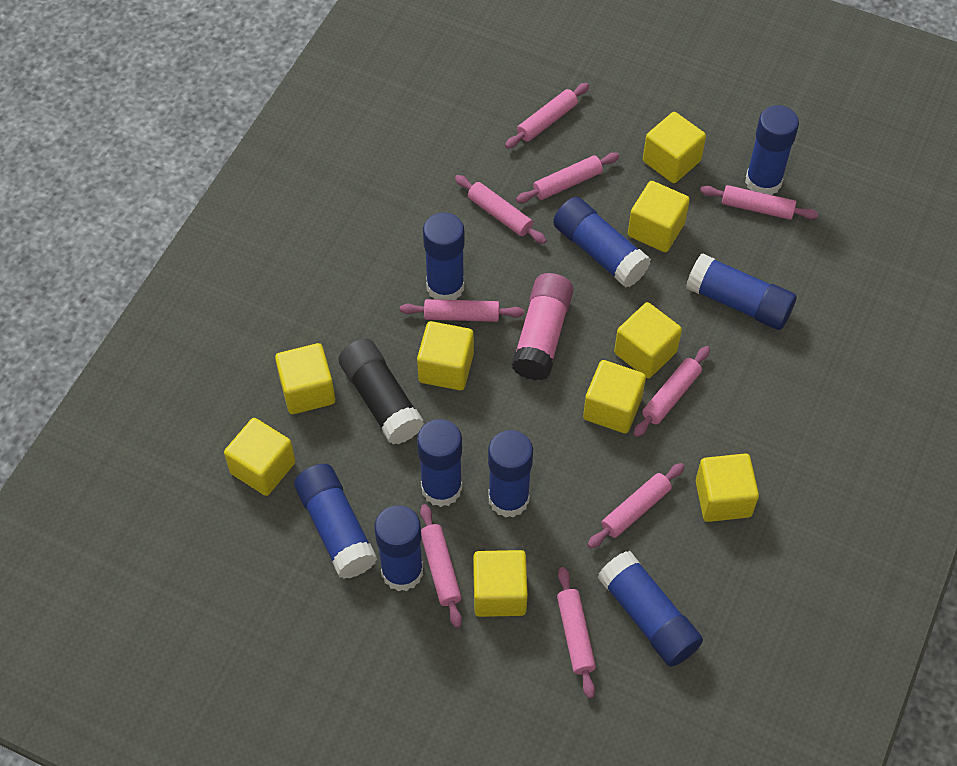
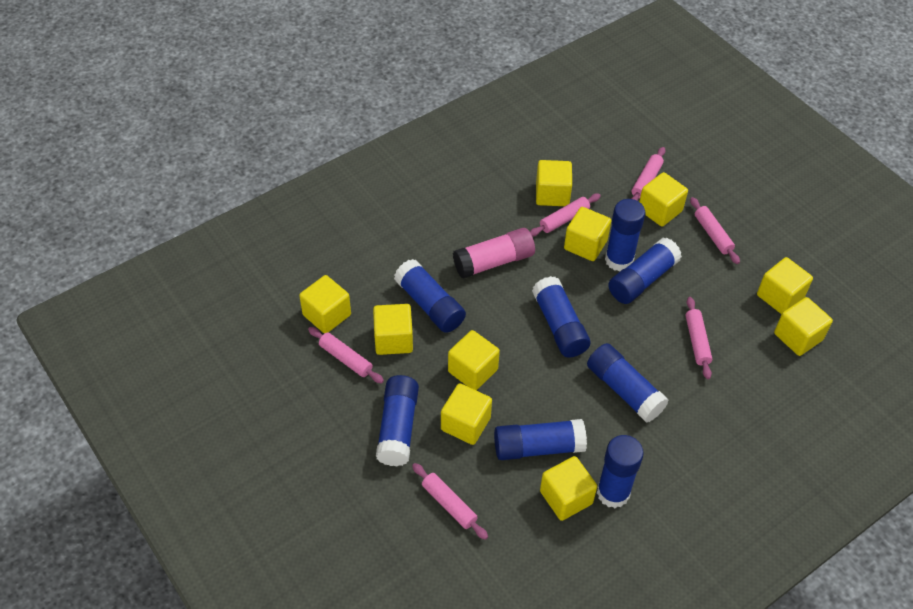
black glue stick: 1 -> 0
blue glue stick: 9 -> 8
pink rolling pin: 9 -> 6
yellow cube: 9 -> 10

